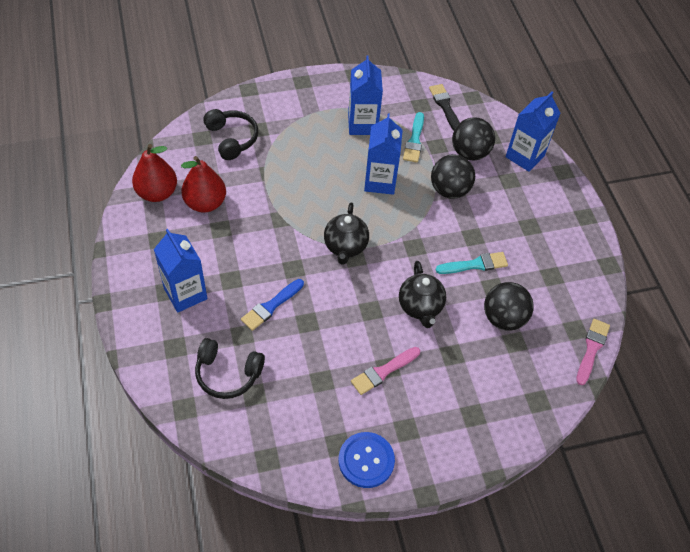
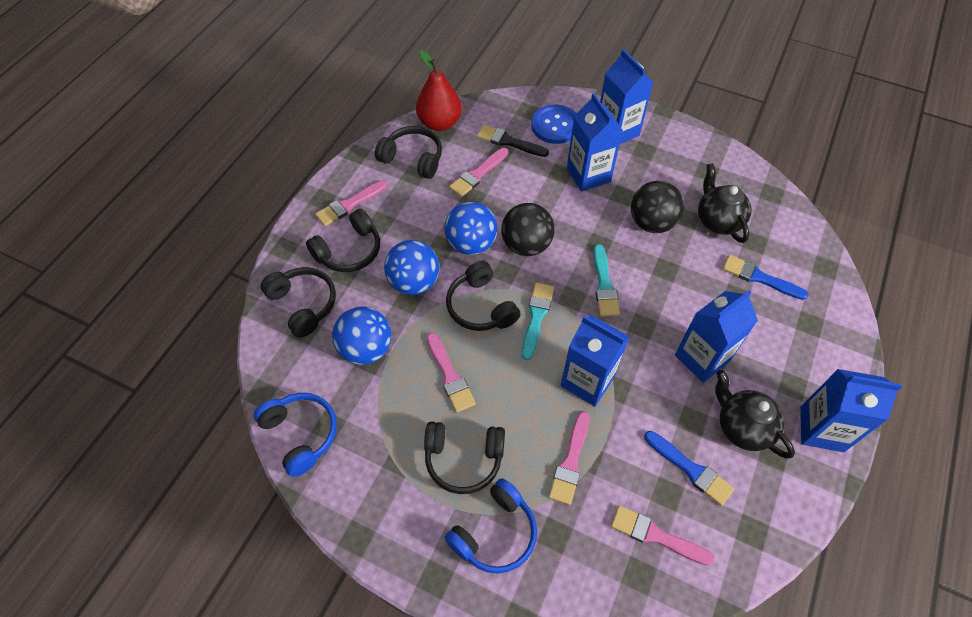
black ball: 3 -> 2
black headphones: 2 -> 5
blue ball: 0 -> 3
blue brush: 1 -> 2
blue carton: 4 -> 5
blue headphones: 0 -> 2
pink brush: 2 -> 5
red pear: 2 -> 1

